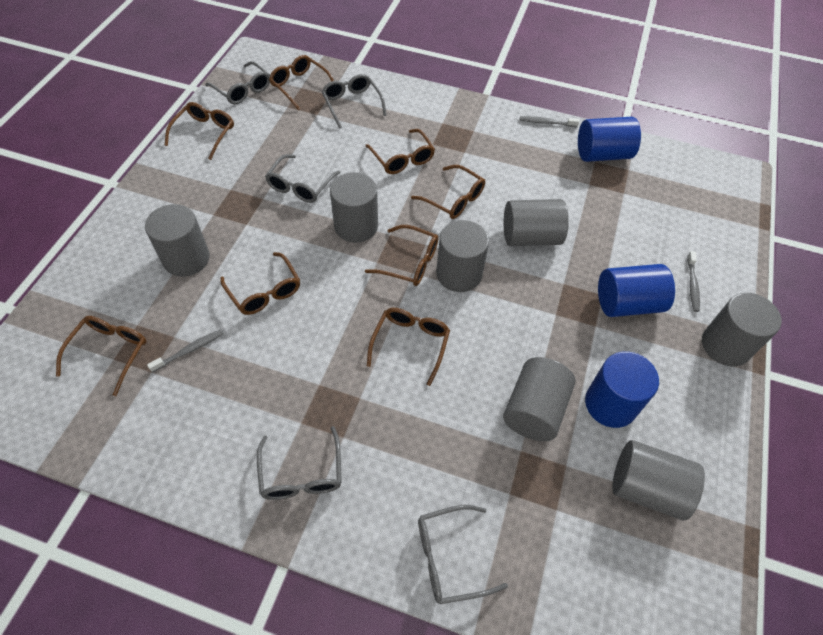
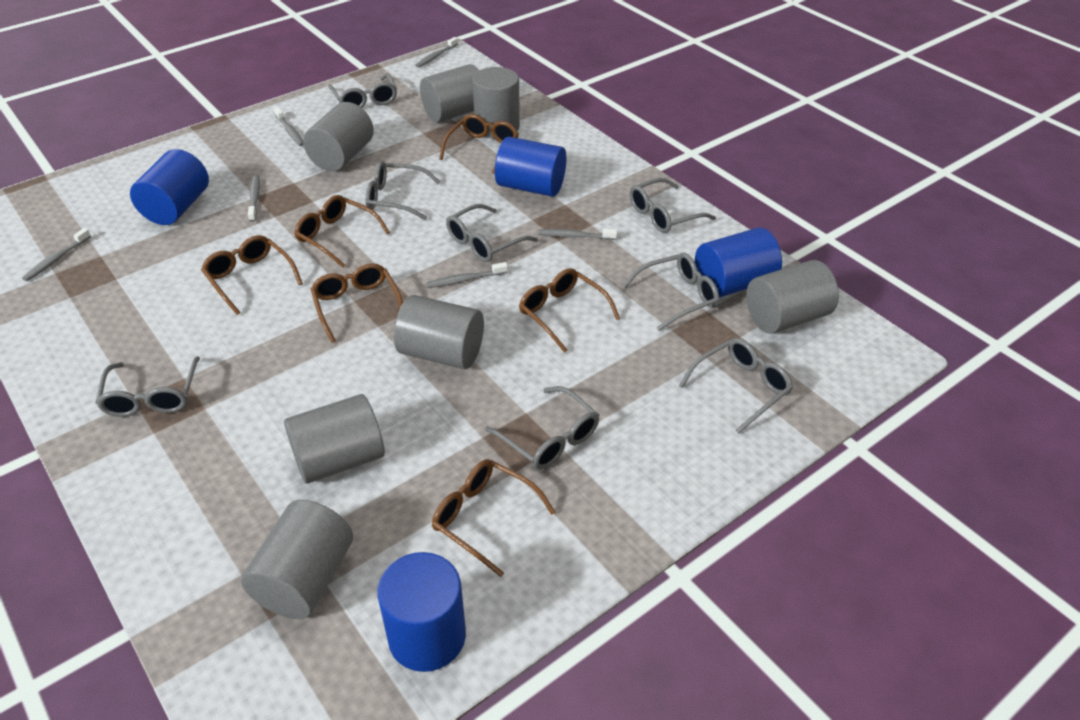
blue cylinder: 3 -> 4
brown glasses: 8 -> 6
grey glasses: 5 -> 8
grey toothbrush: 3 -> 6

